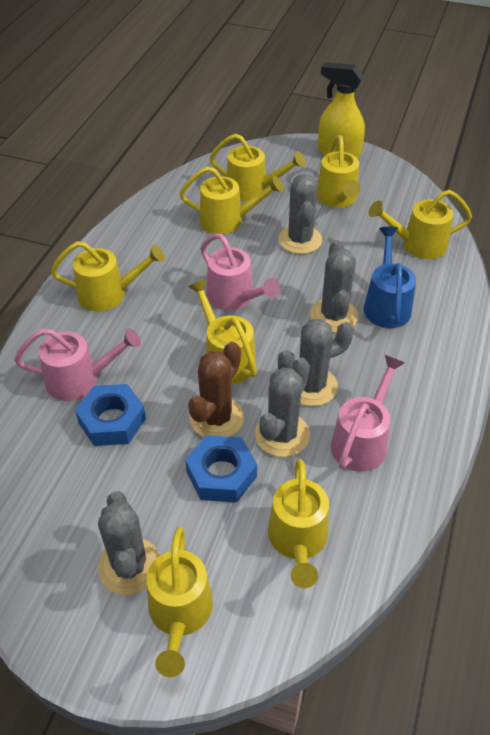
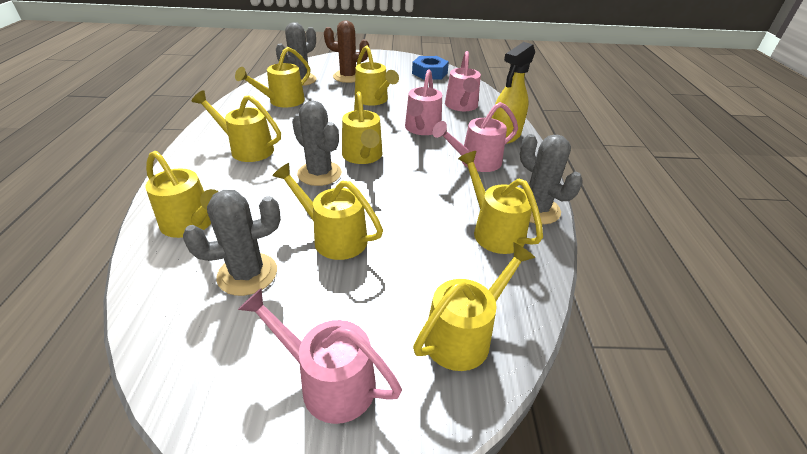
blue nut: 2 -> 1
blue watering can: 1 -> 0
grey cactus: 5 -> 4
pink watering can: 3 -> 4

